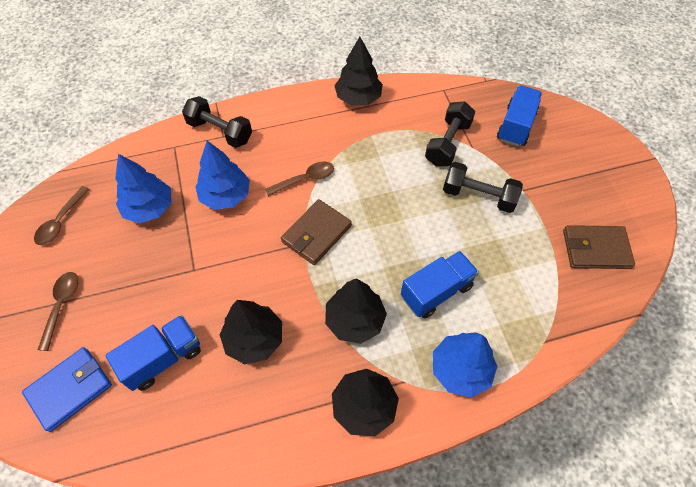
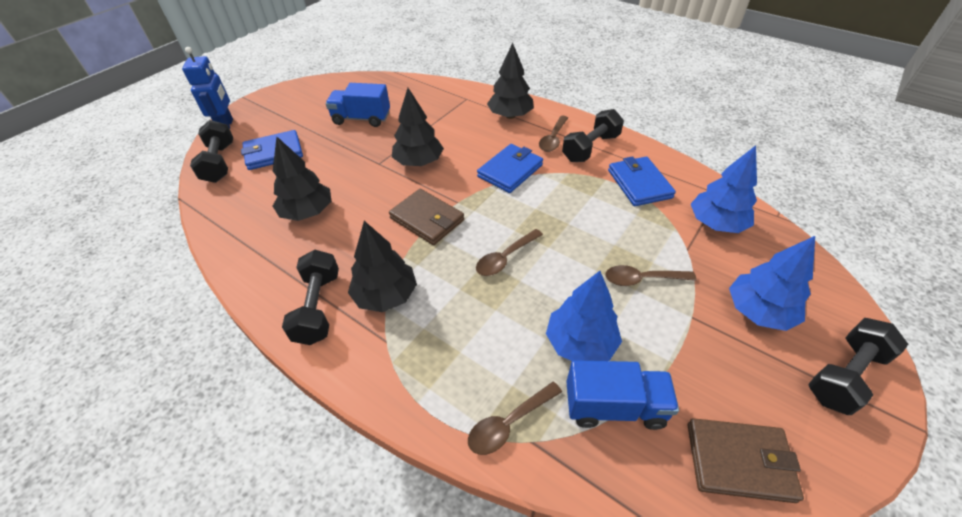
black dumbbell: 3 -> 4
blue robot: 0 -> 1
blue truck: 3 -> 2
blue wallet: 1 -> 3
brown spoon: 3 -> 4

